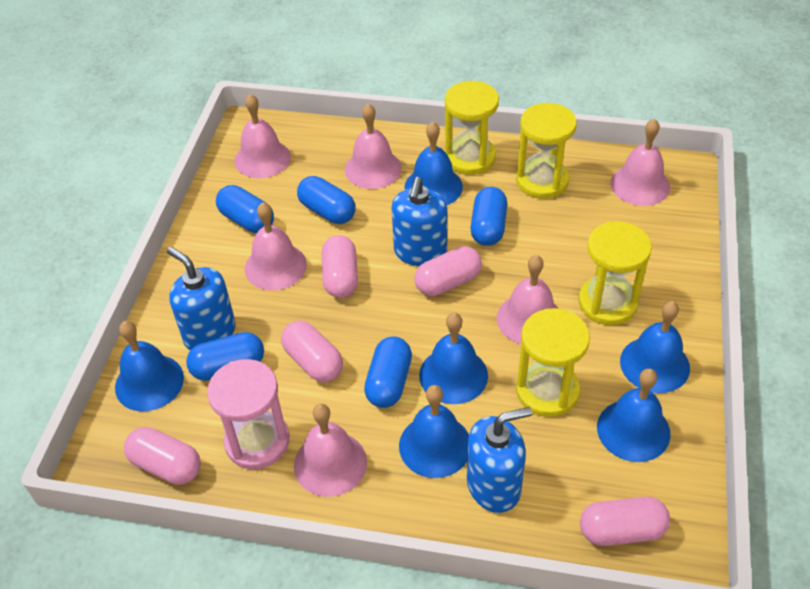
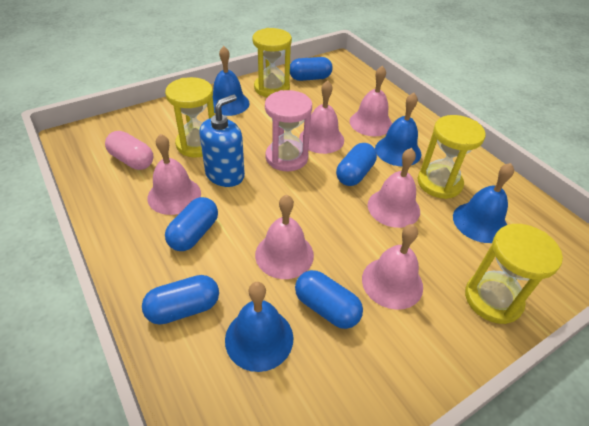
blue bell: 6 -> 4
blue soap dispenser: 3 -> 1
pink capsule: 5 -> 1

